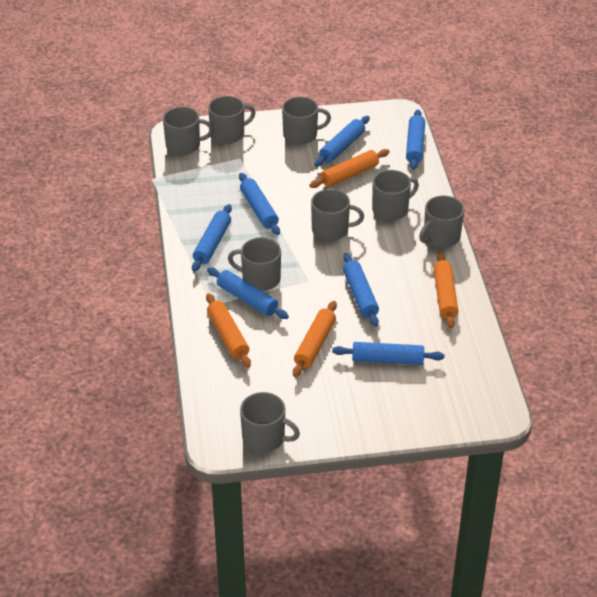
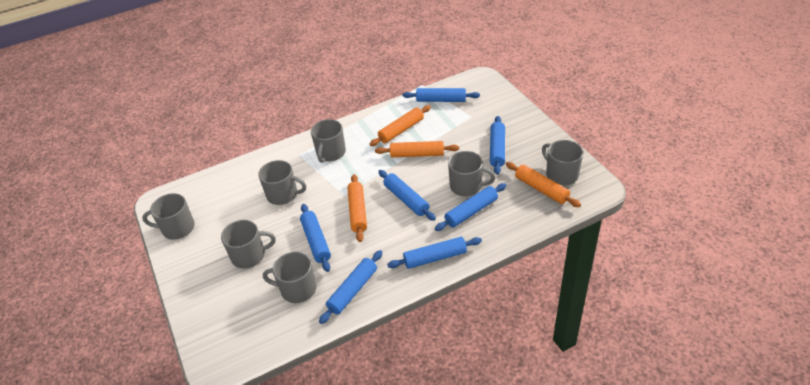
grey mug: 8 -> 7

